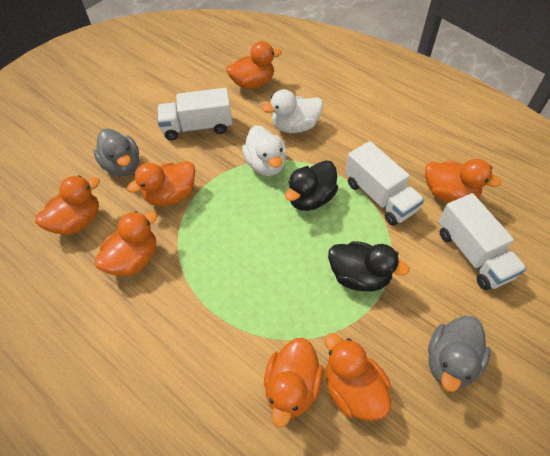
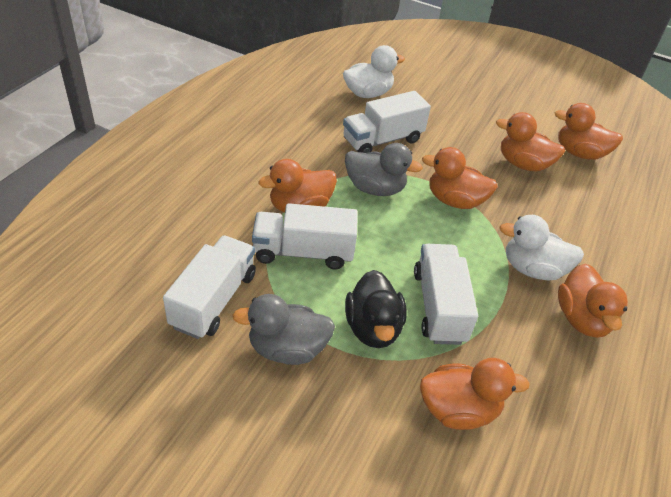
black duck: 2 -> 1
orange duck: 7 -> 6
white truck: 3 -> 4

